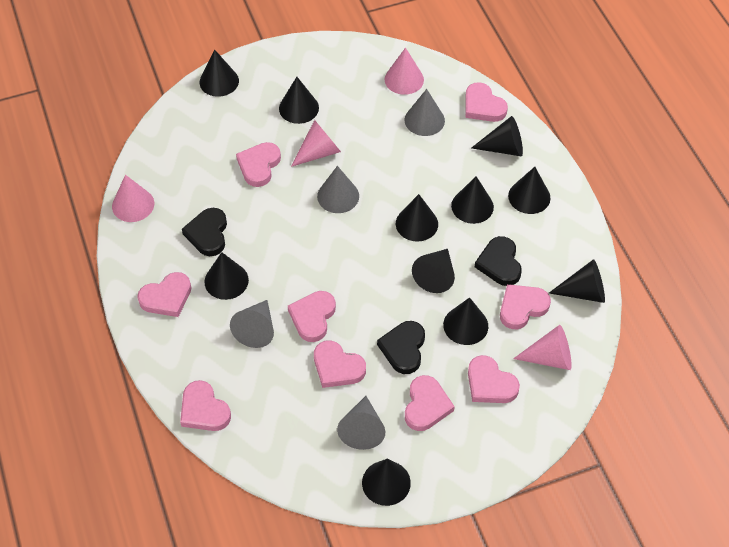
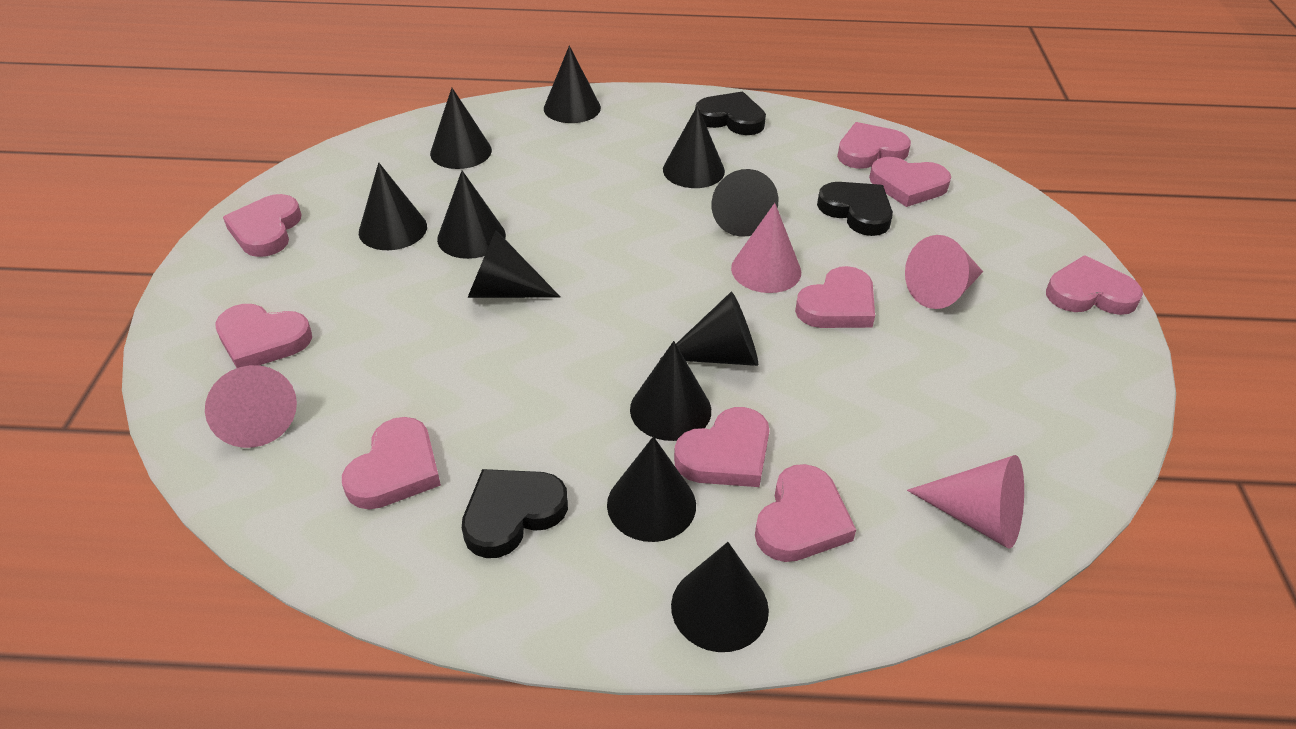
grey cone: 4 -> 0

